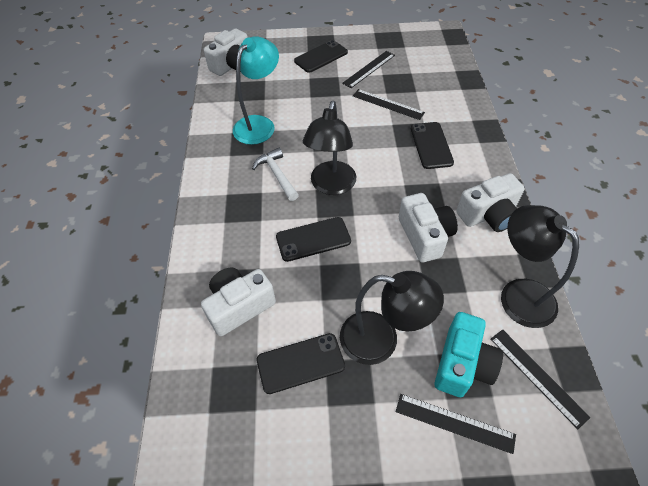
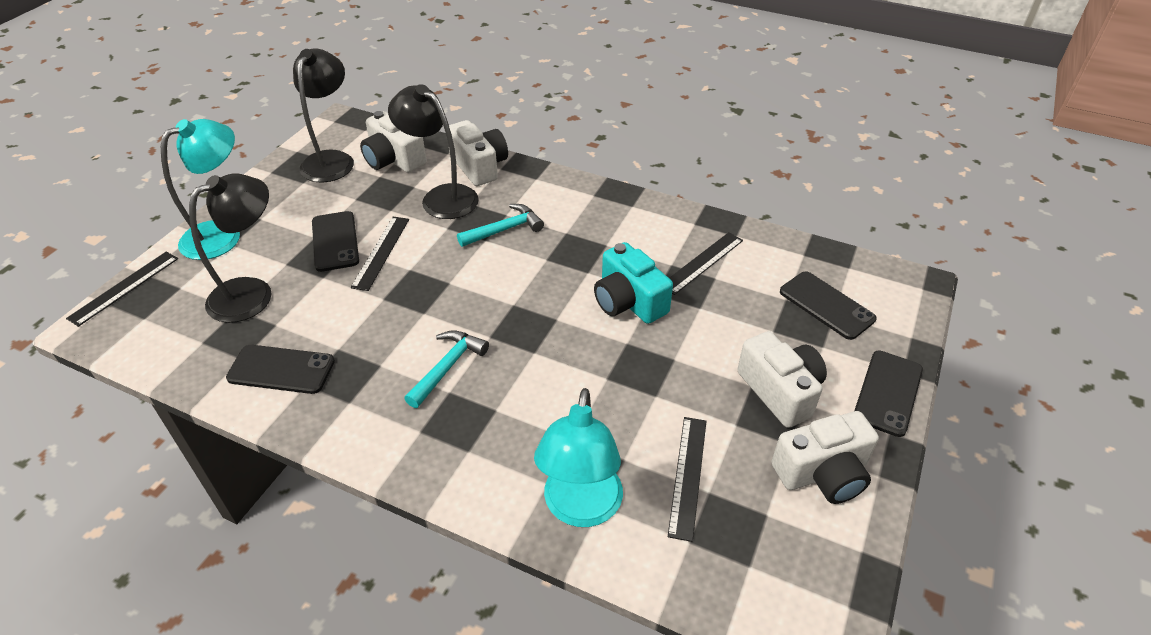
turquoise hammer: 0 -> 2
turquoise lamp: 1 -> 2
white hammer: 1 -> 0

